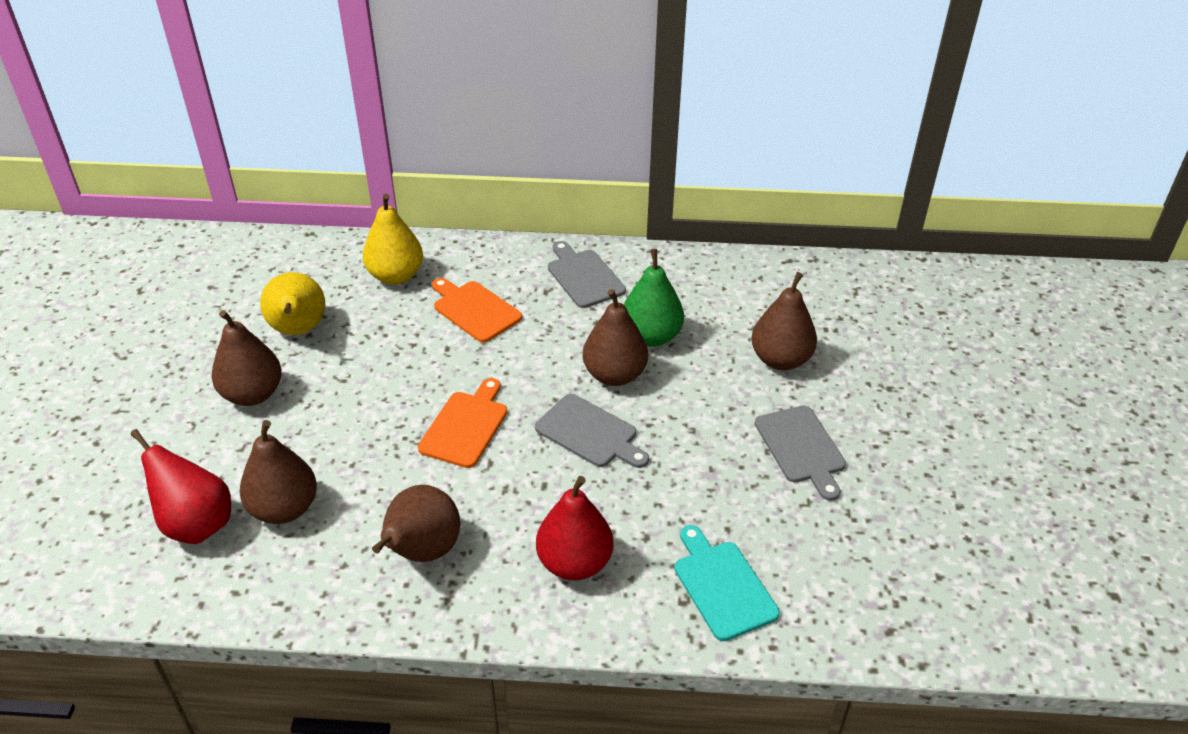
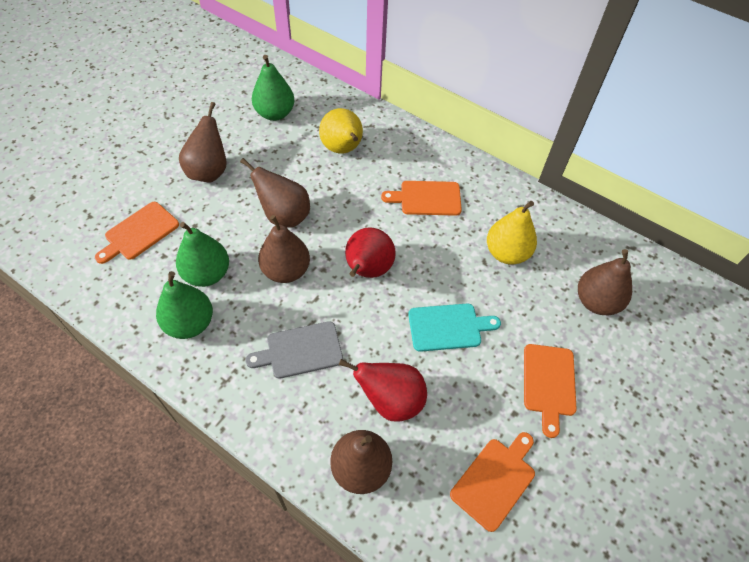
green pear: 1 -> 3
grey cutting board: 3 -> 1
orange cutting board: 2 -> 4

